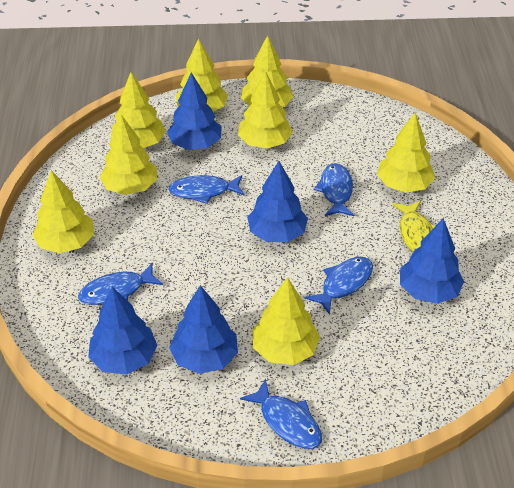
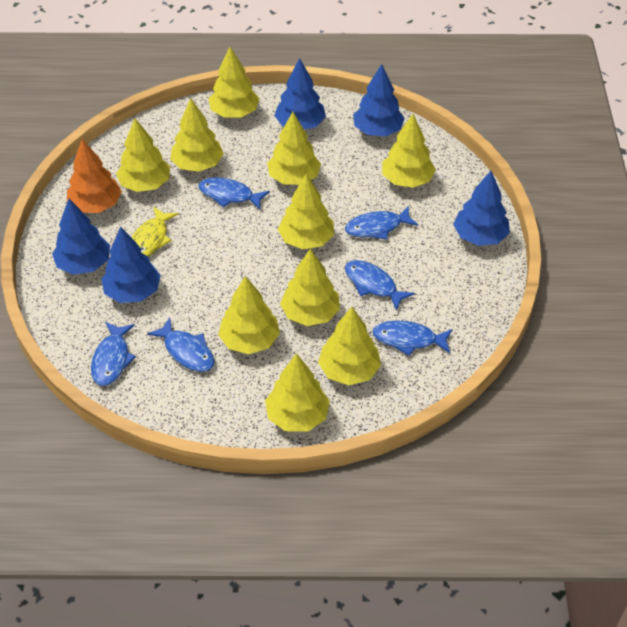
blue fish: 5 -> 6
orange tree: 0 -> 1
yellow tree: 8 -> 10

